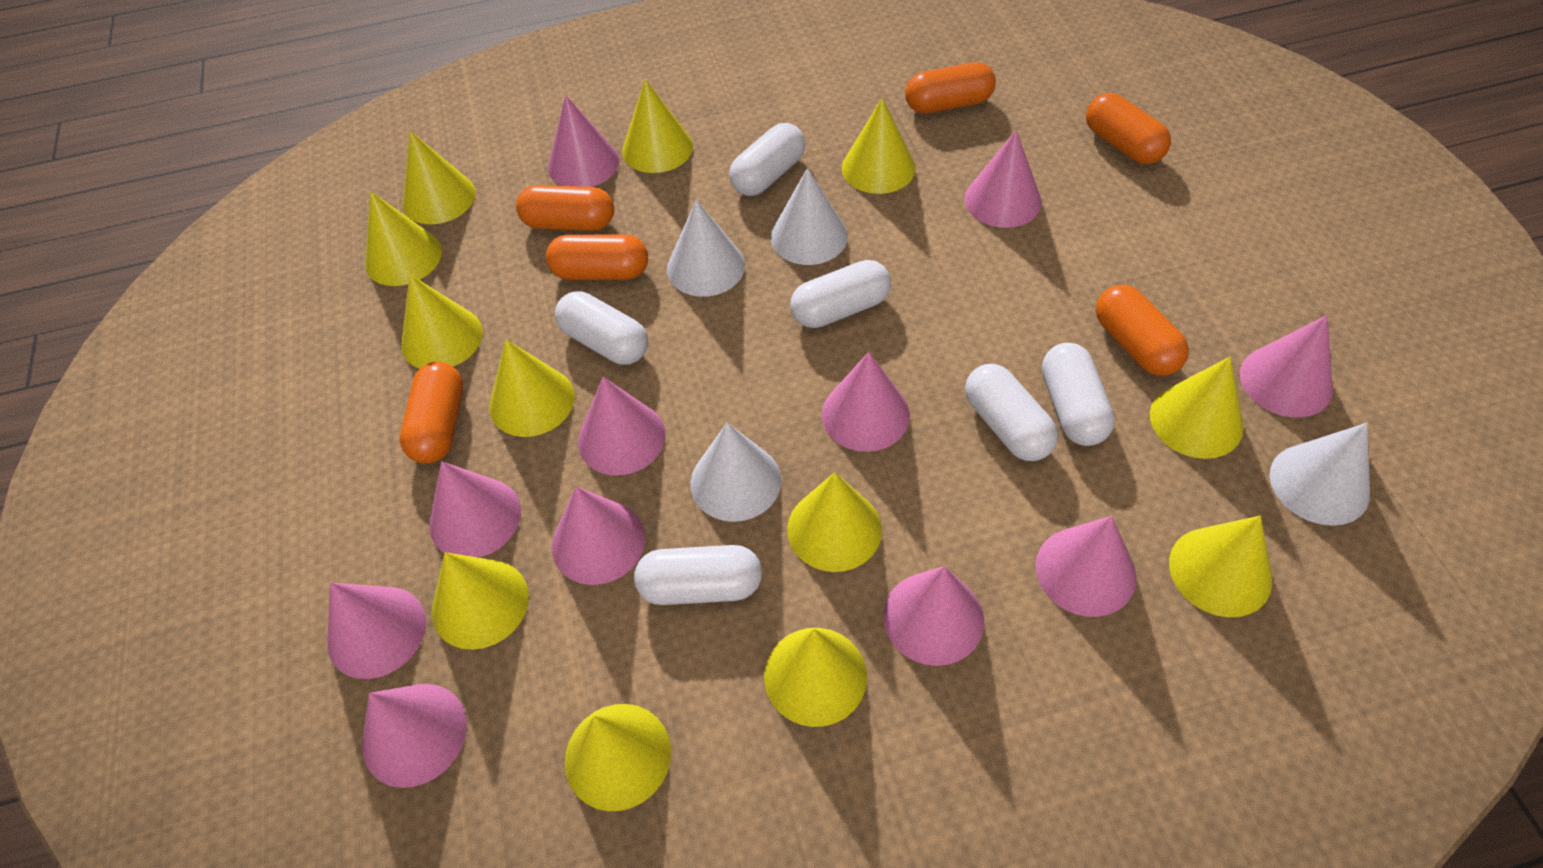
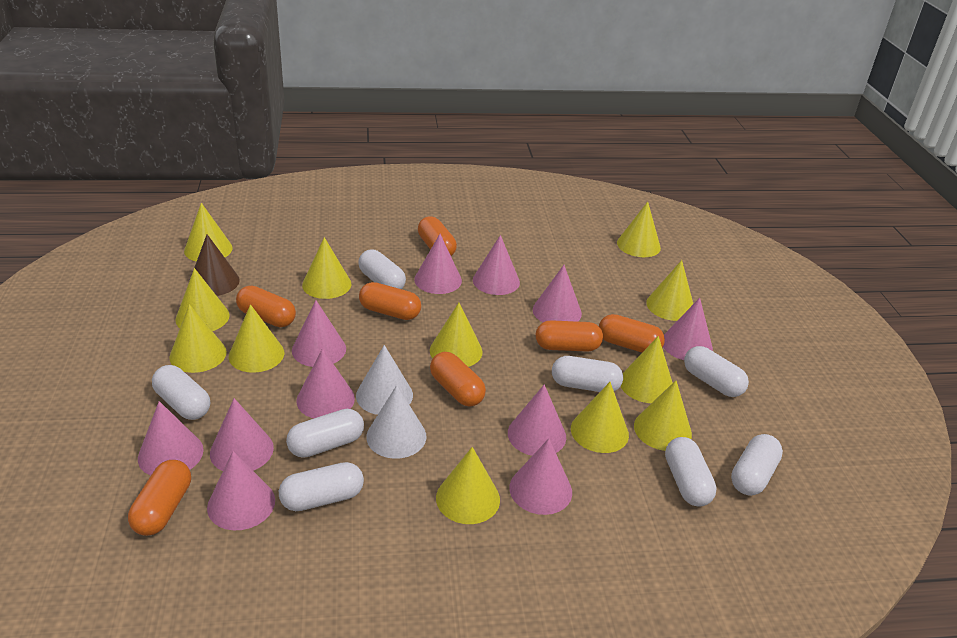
brown cone: 0 -> 1
orange capsule: 6 -> 7
white capsule: 6 -> 8
white cone: 4 -> 2

